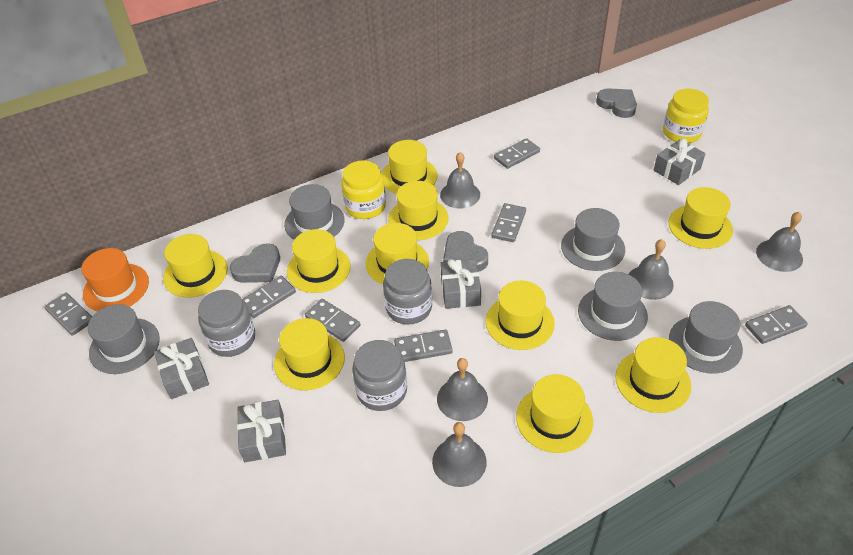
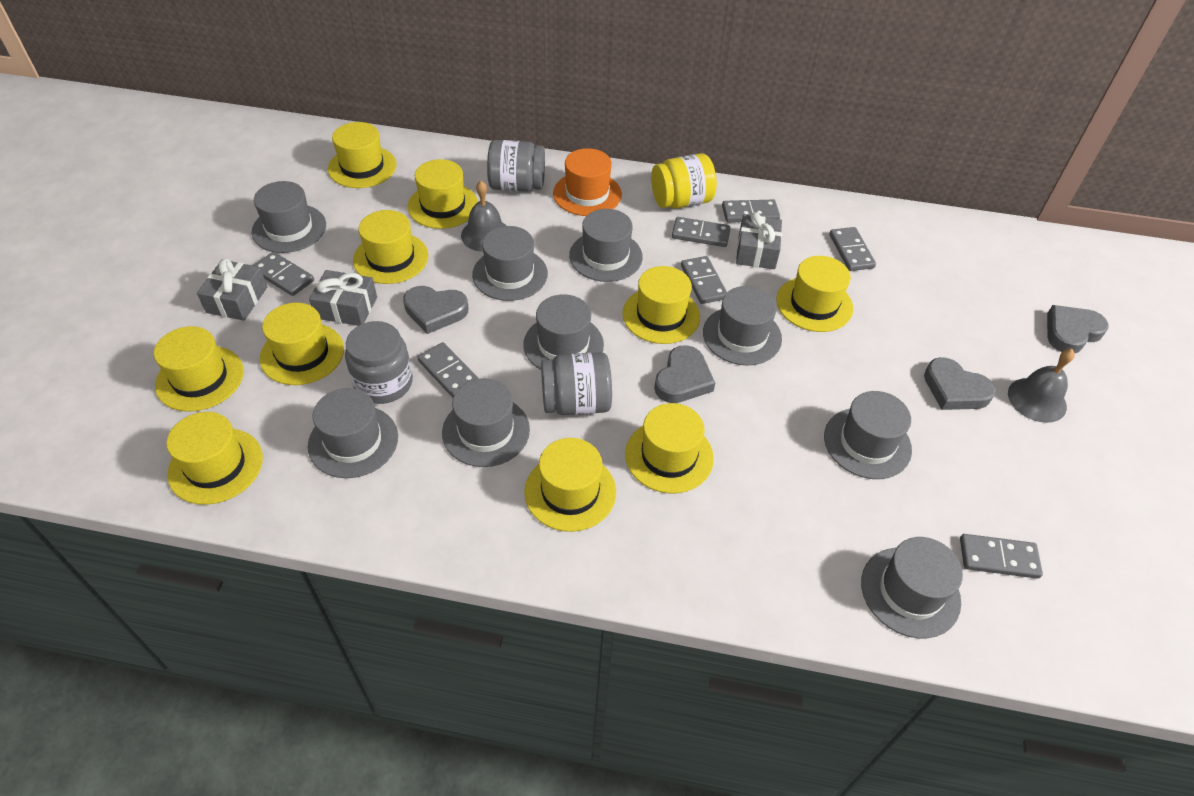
grey bell: 5 -> 2
grey gift: 4 -> 3
grey hat: 5 -> 9
grey heart: 3 -> 4
yellow jar: 2 -> 1

